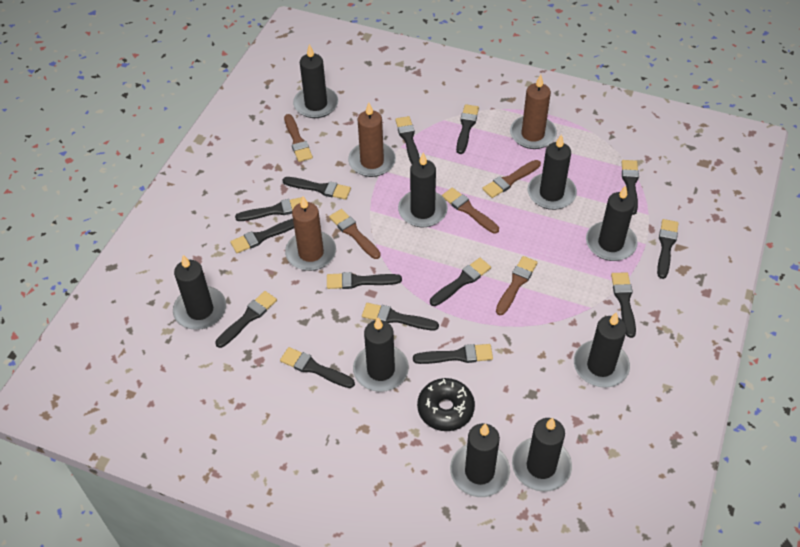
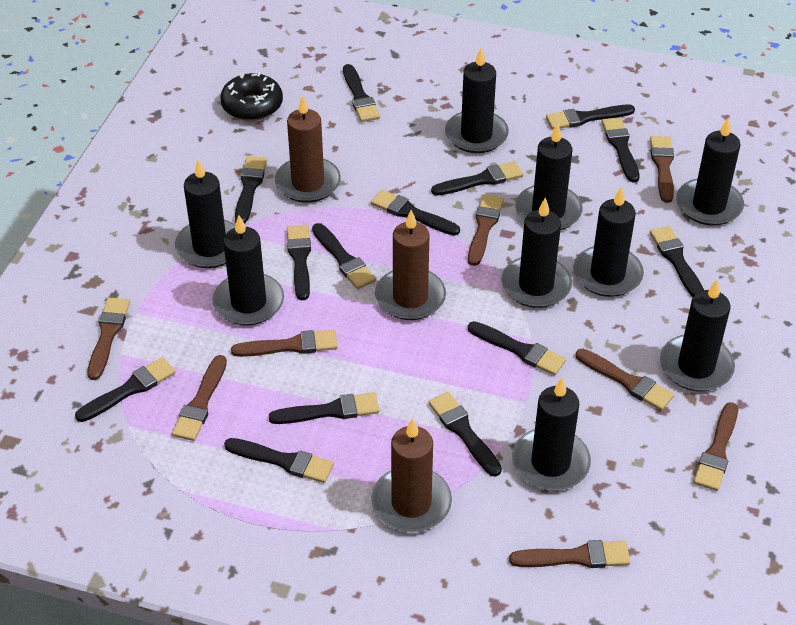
brown brush: 5 -> 8

